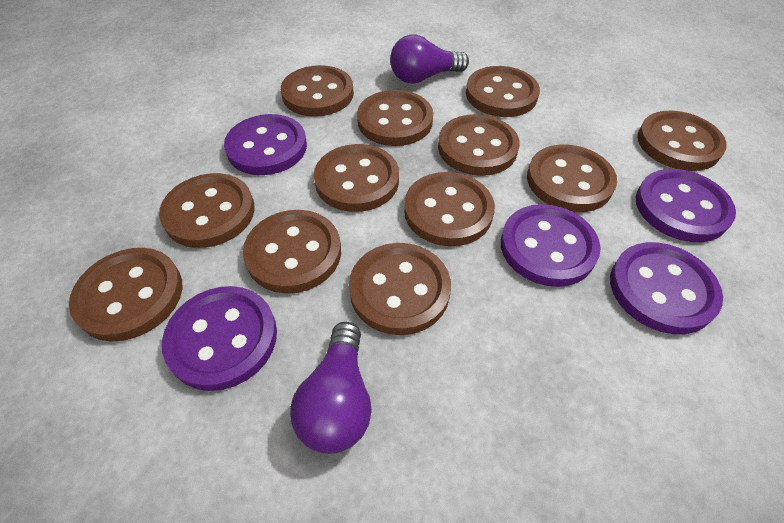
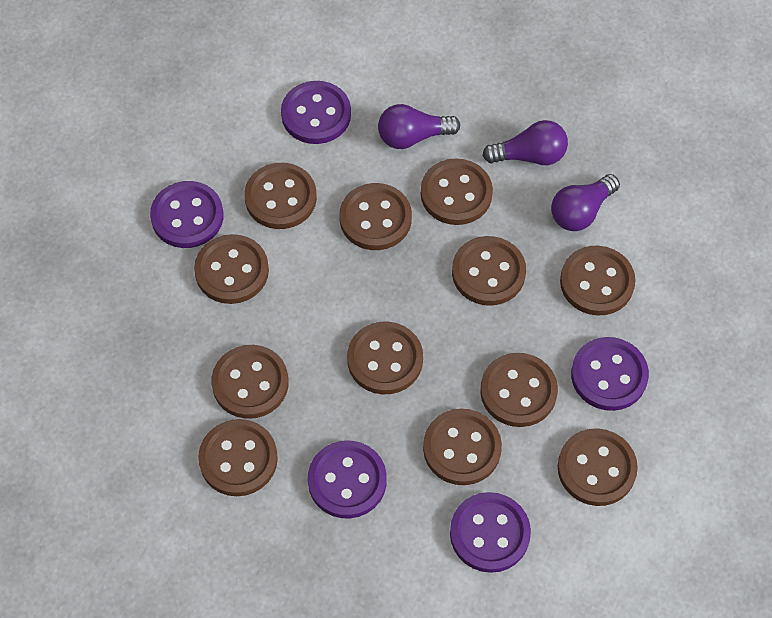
purple light bulb: 2 -> 3

